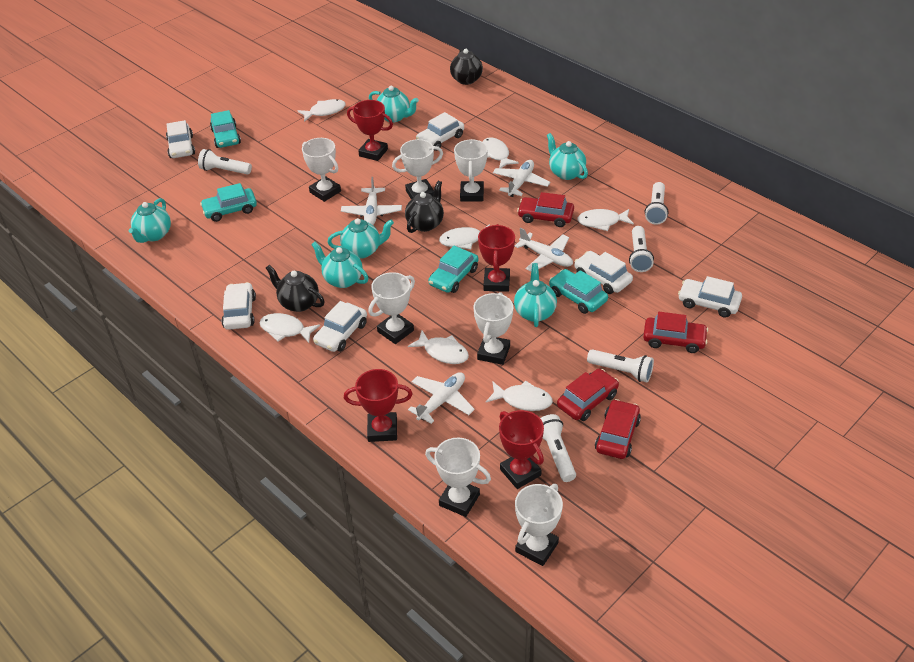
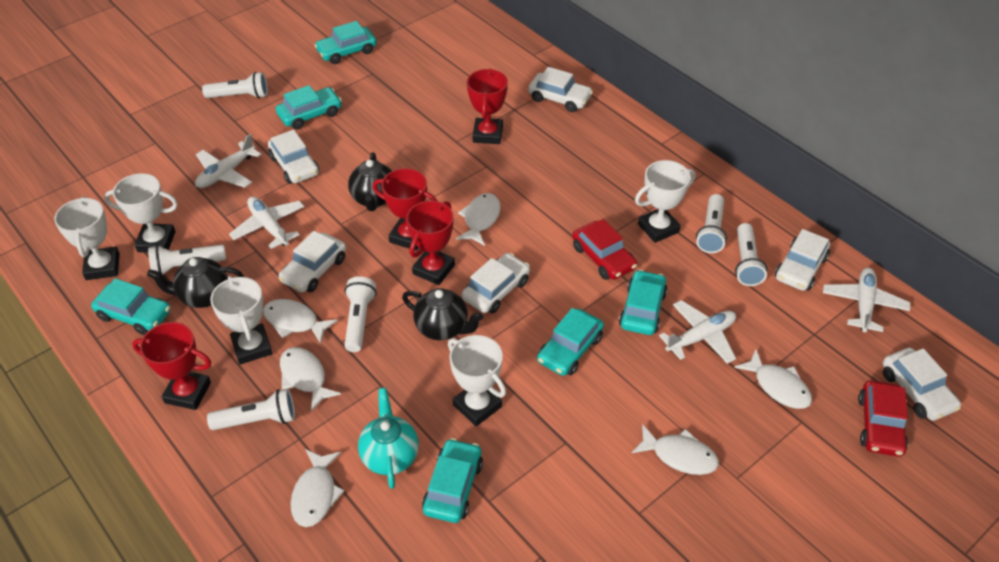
red car: 4 -> 2
turquoise car: 4 -> 6
turquoise teapot: 6 -> 1
white fish: 7 -> 6
white flashlight: 5 -> 6
white trophy: 7 -> 5

